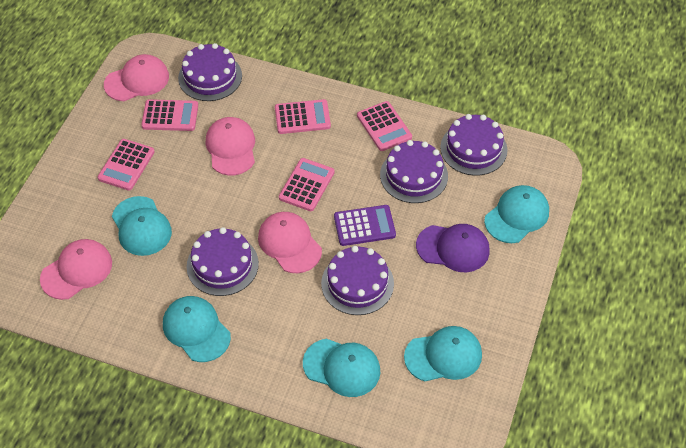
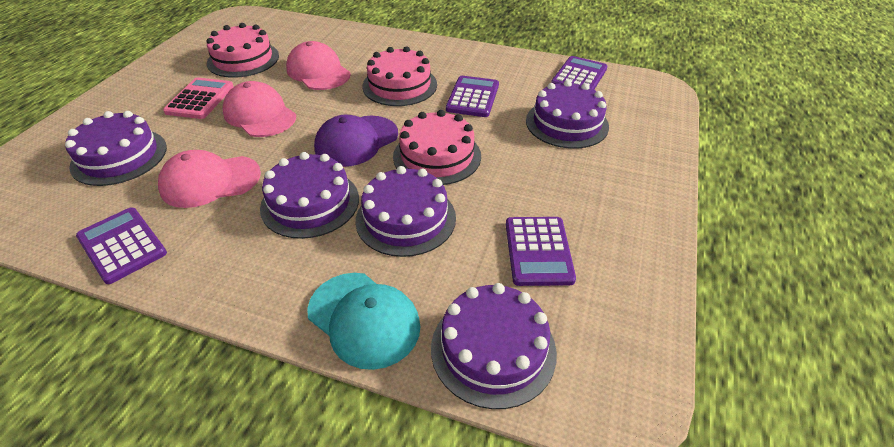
pink cake: 0 -> 3
pink calculator: 5 -> 1
pink cap: 4 -> 3
purple calculator: 1 -> 4
turquoise cap: 5 -> 1

